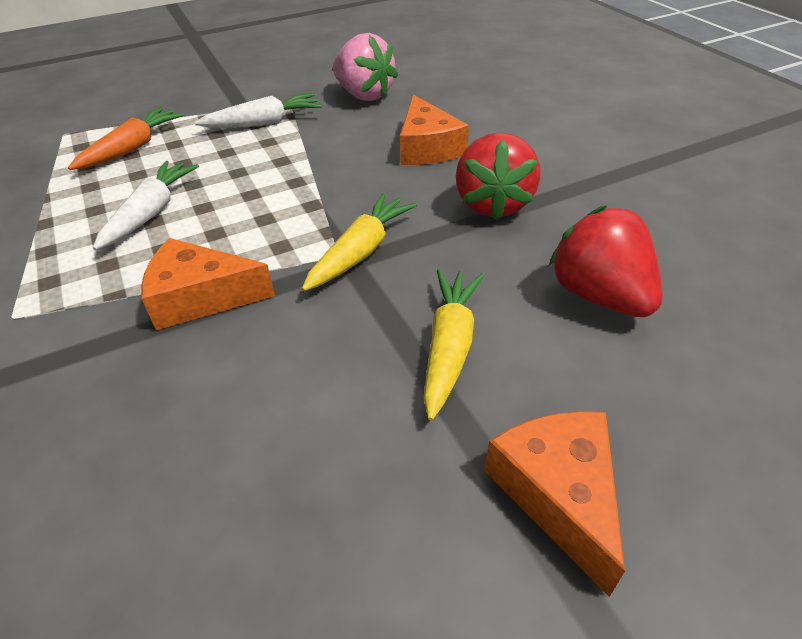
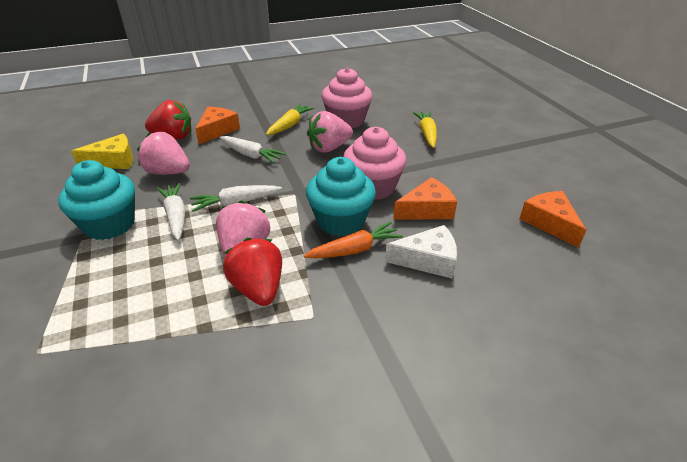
pink cupcake: 0 -> 2
pink strawberry: 1 -> 3
turquoise cupcake: 0 -> 2
white carrot: 2 -> 3
white cheese: 0 -> 1
yellow cheese: 0 -> 1

